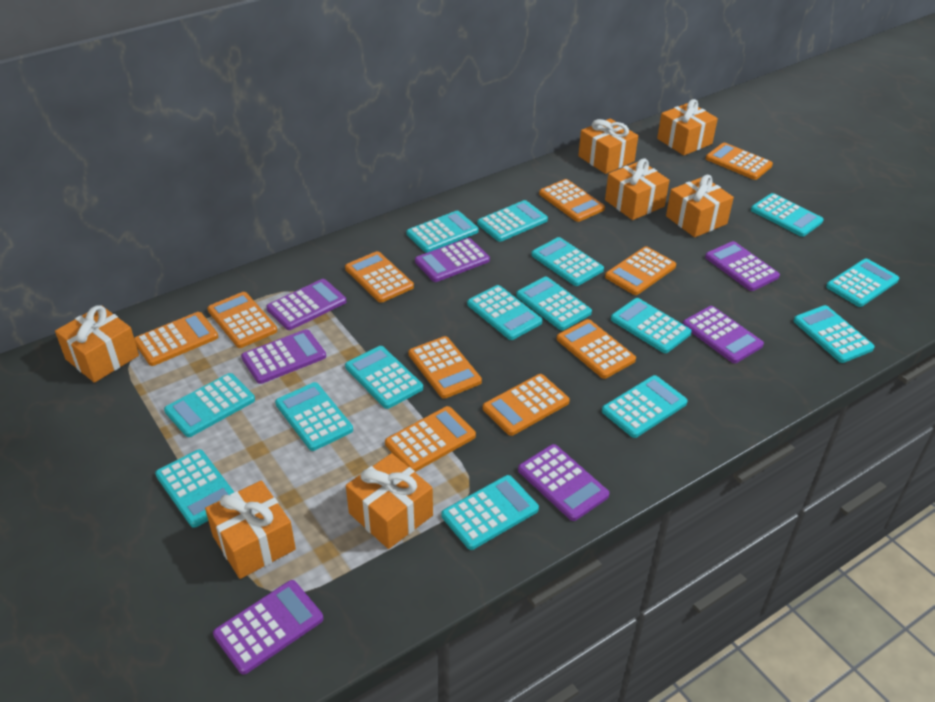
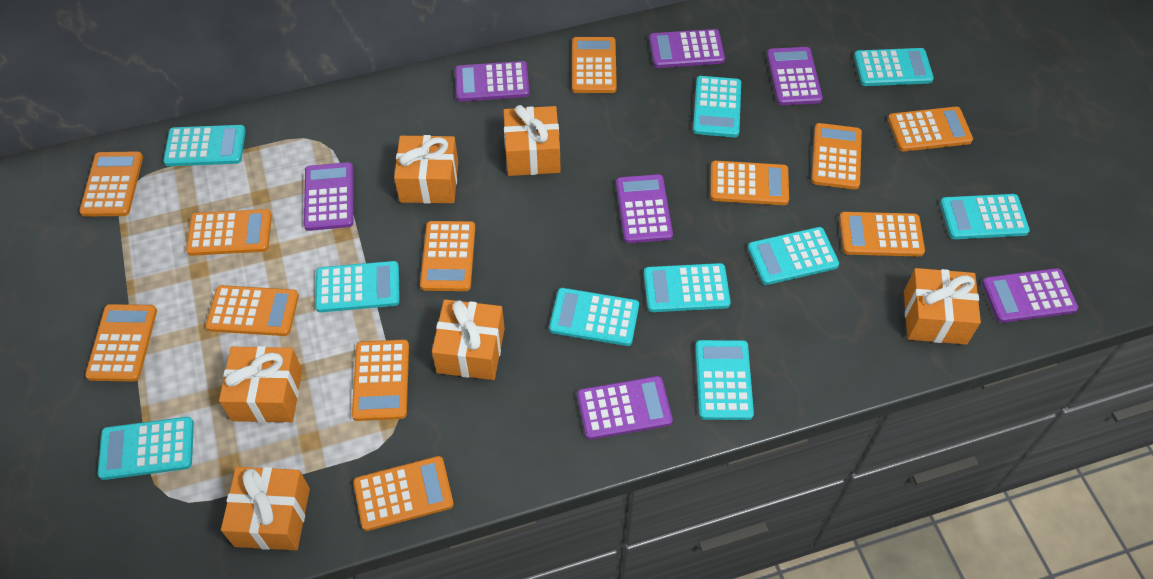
orange calculator: 10 -> 12
orange gift: 7 -> 6
turquoise calculator: 15 -> 10

